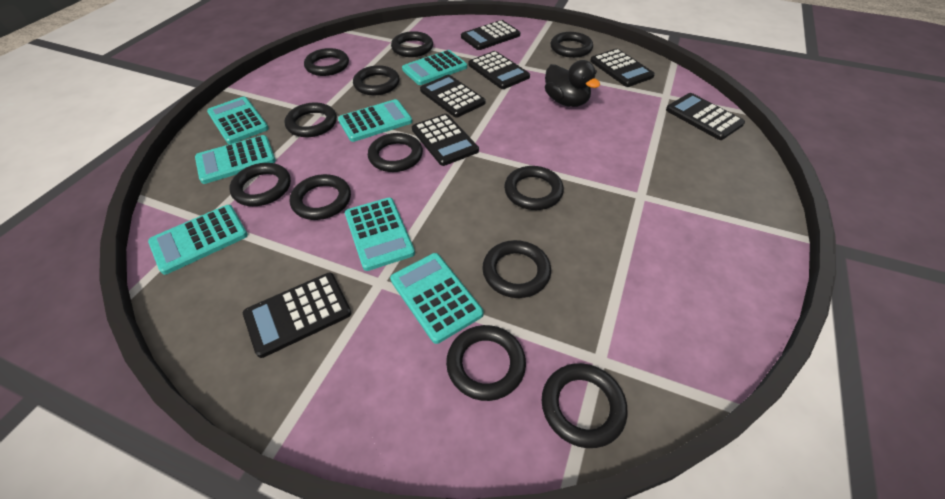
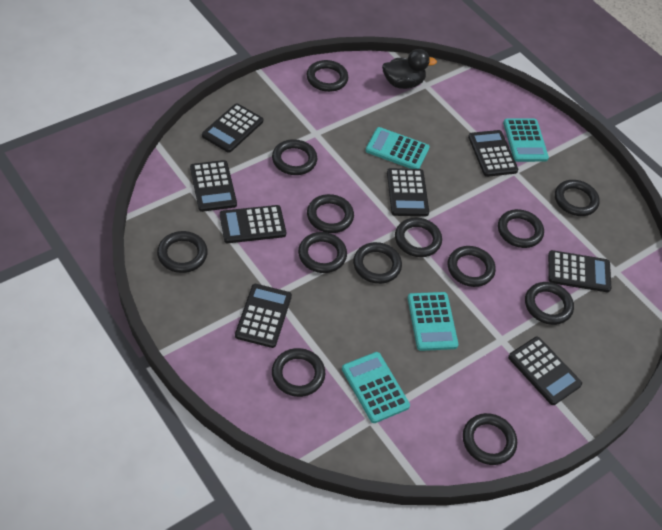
black calculator: 7 -> 8
black ring: 12 -> 13
turquoise calculator: 7 -> 4

